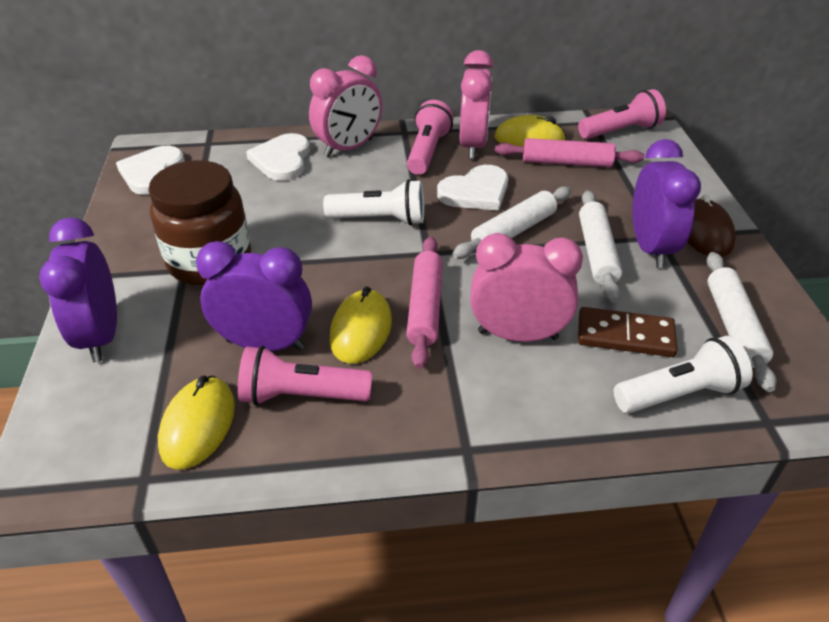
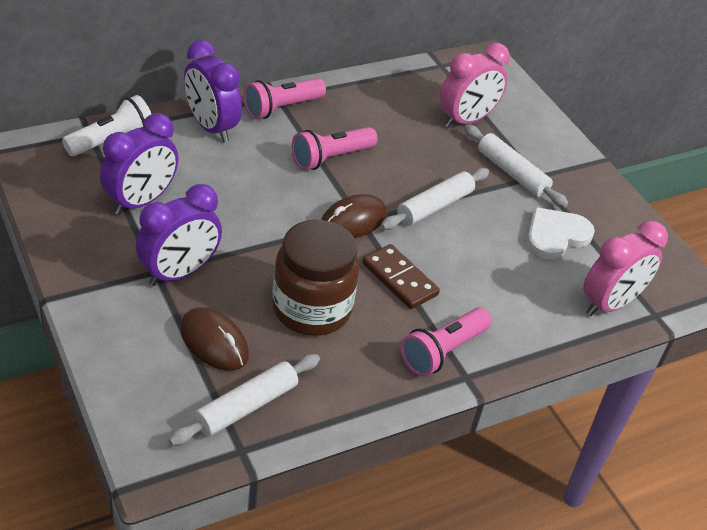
brown mouse: 1 -> 2
pink clock: 3 -> 2
pink rolling pin: 2 -> 0
white flashlight: 2 -> 1
white heart: 3 -> 1
yellow mouse: 3 -> 0

